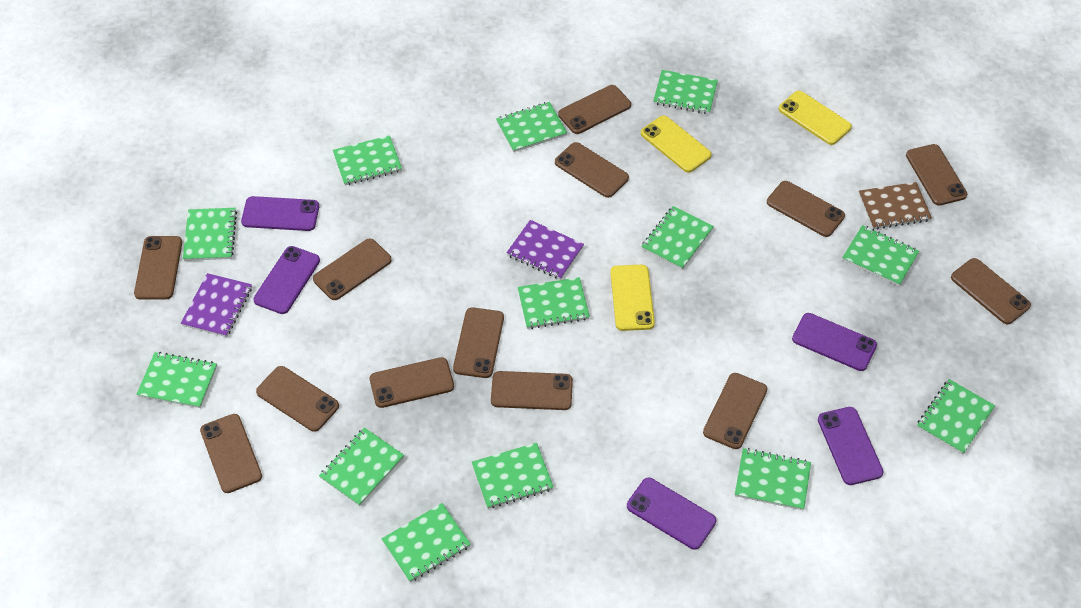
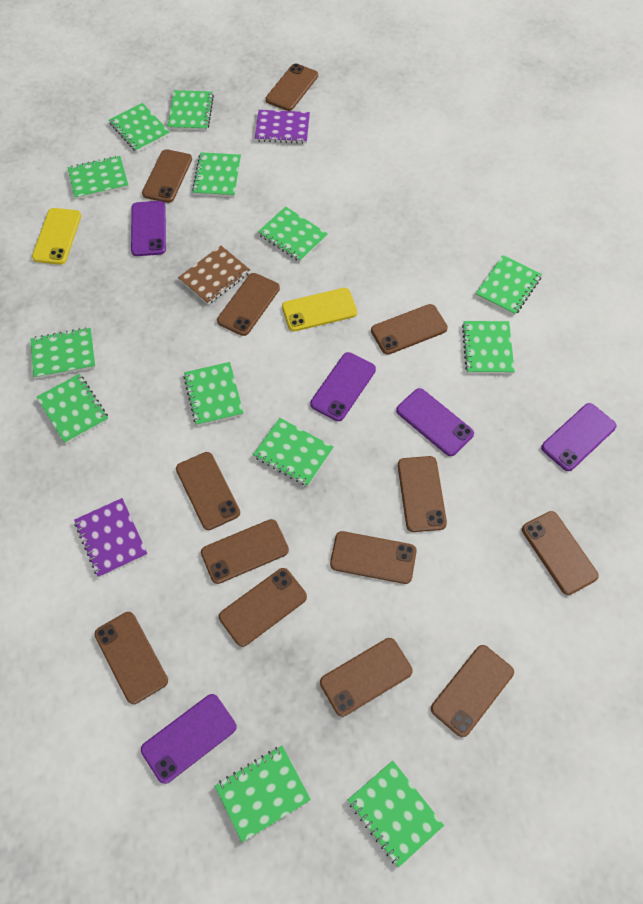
yellow phone: 3 -> 2

